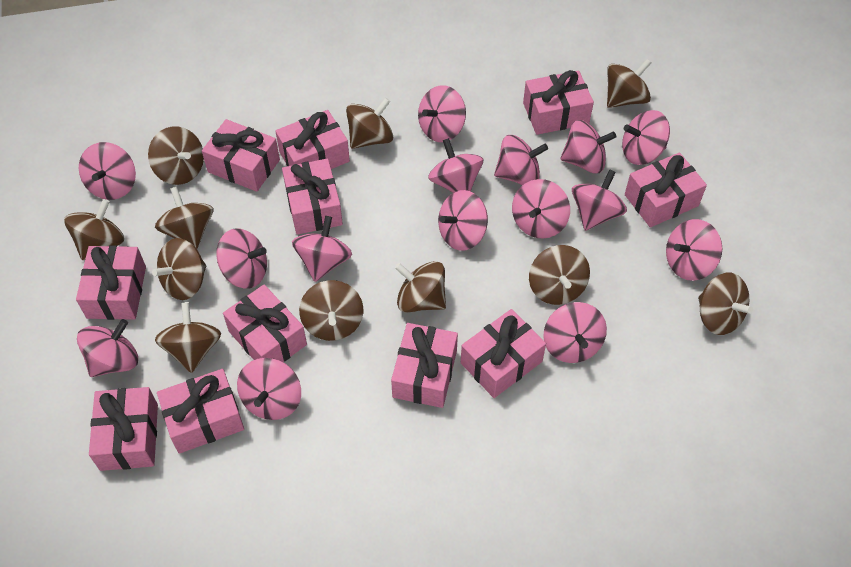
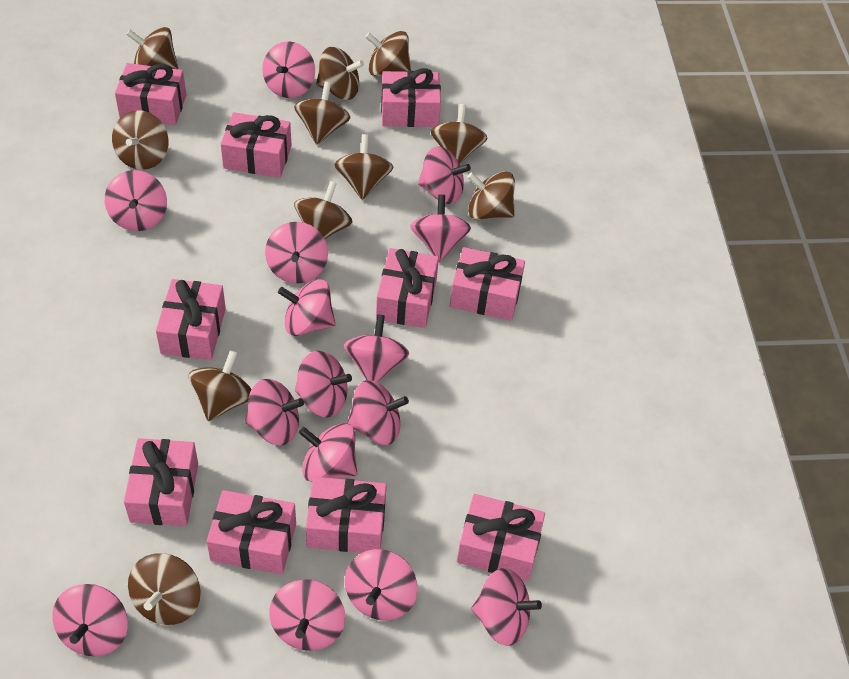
pink gift: 11 -> 10

